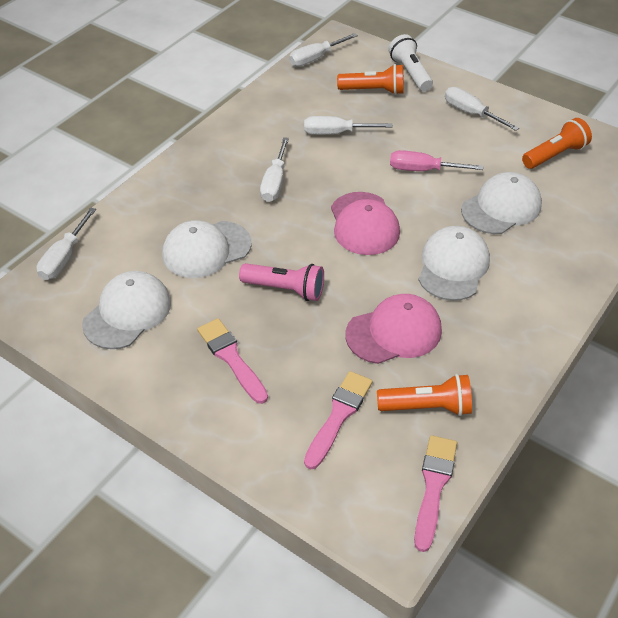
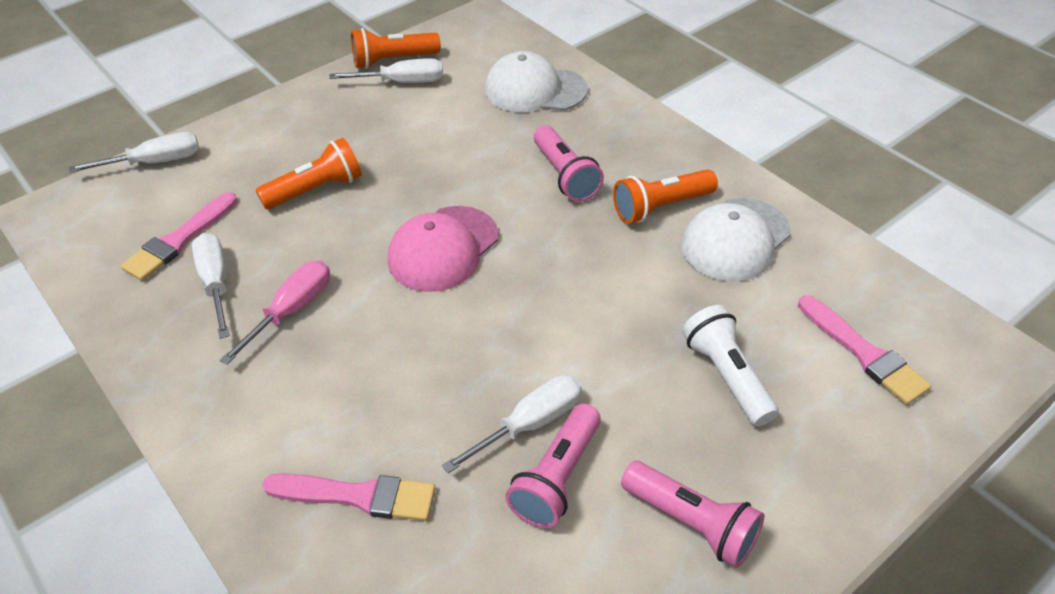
pink cap: 2 -> 1
pink flashlight: 1 -> 3
white cap: 4 -> 2
white screwdriver: 5 -> 4

